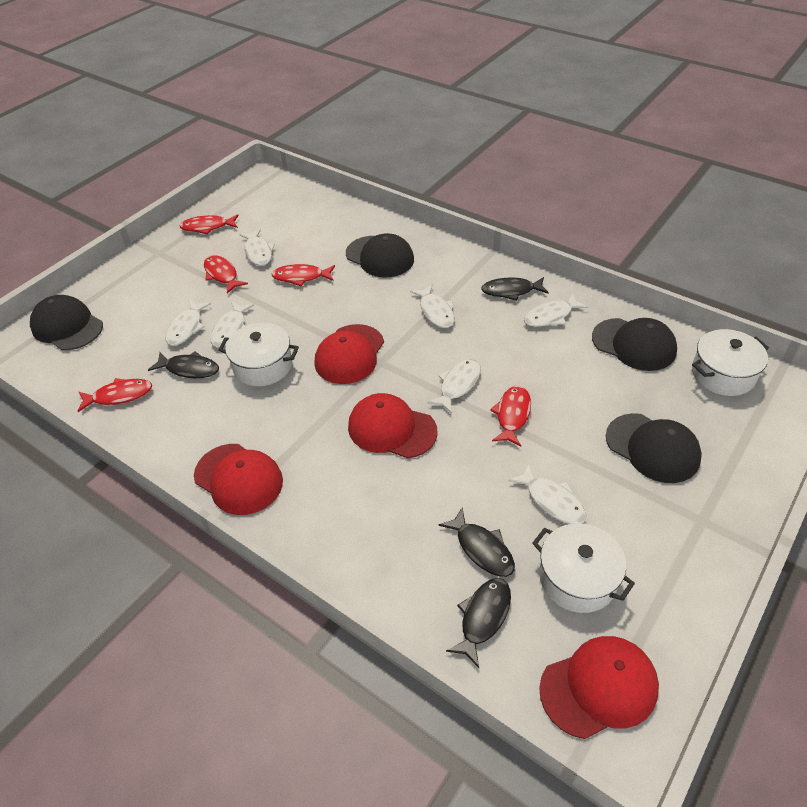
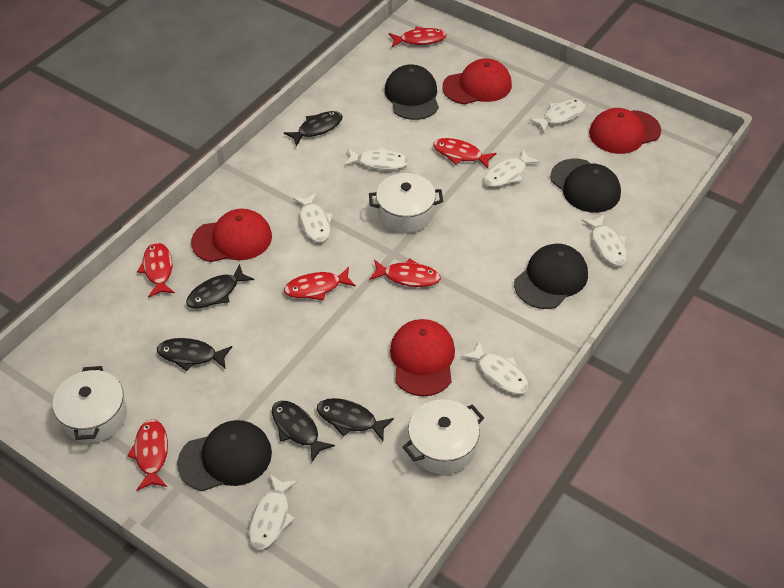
black fish: 4 -> 5
red fish: 5 -> 6

